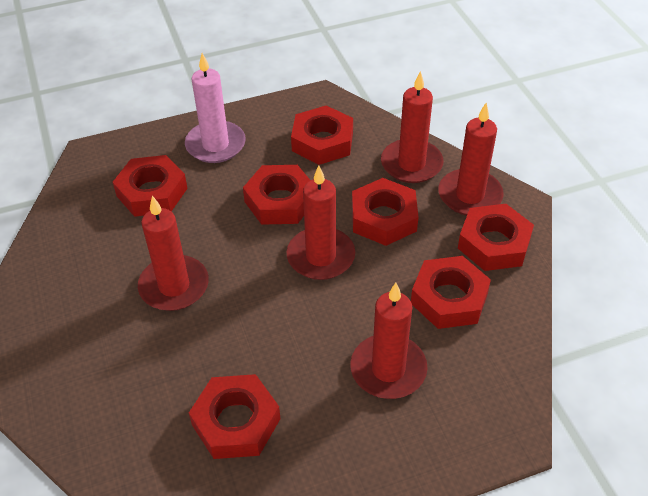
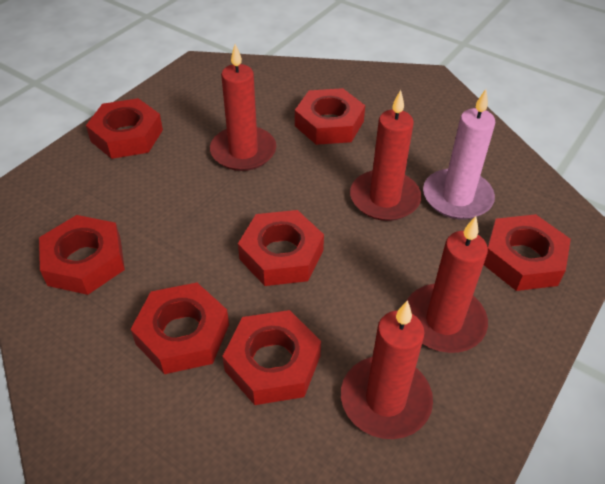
red candle: 5 -> 4

